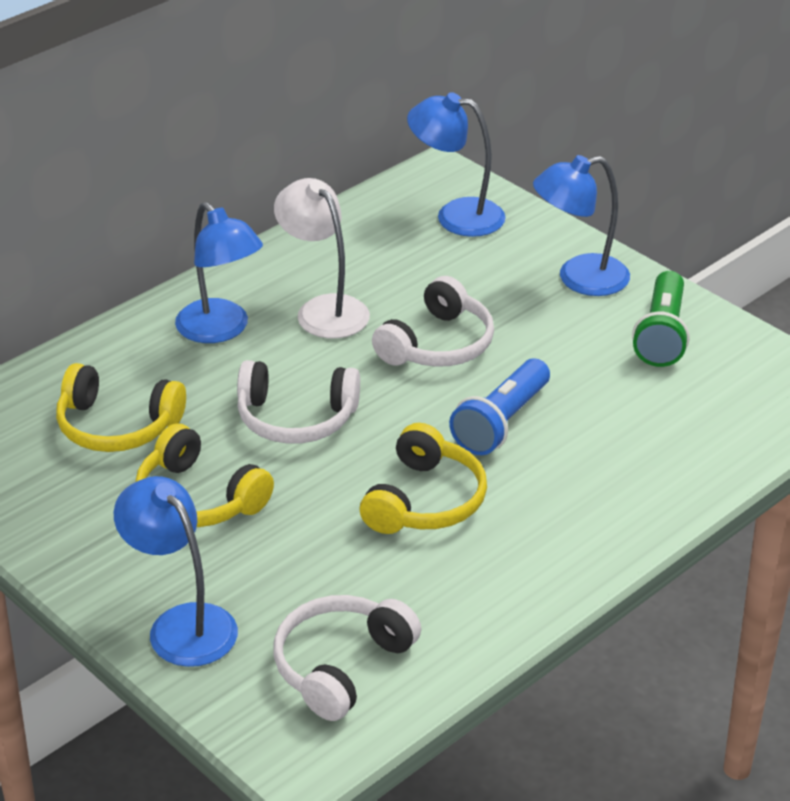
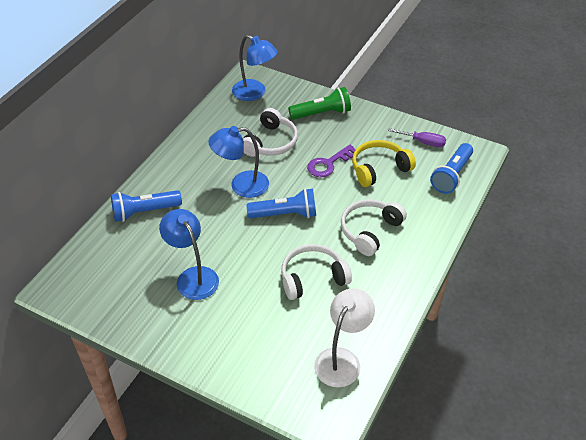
blue flashlight: 1 -> 3
blue lamp: 4 -> 3
purple key: 0 -> 1
purple screwdriver: 0 -> 1
yellow headphones: 3 -> 1

